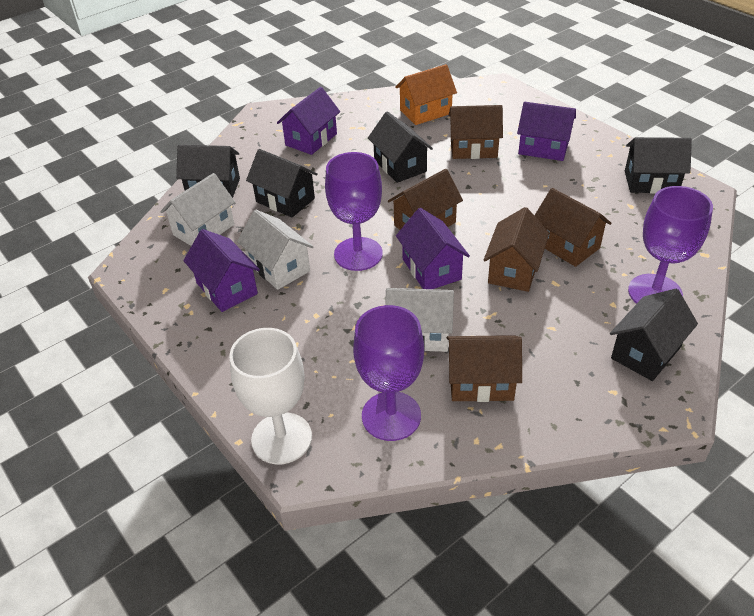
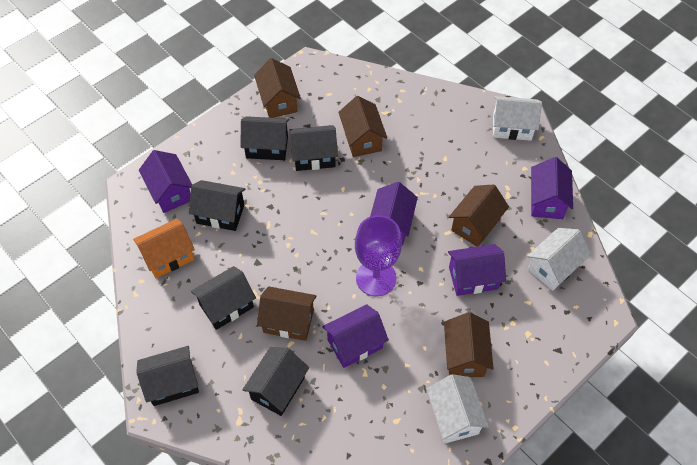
black house: 5 -> 6
purple goblet: 3 -> 1
purple house: 4 -> 5
white goblet: 1 -> 0

